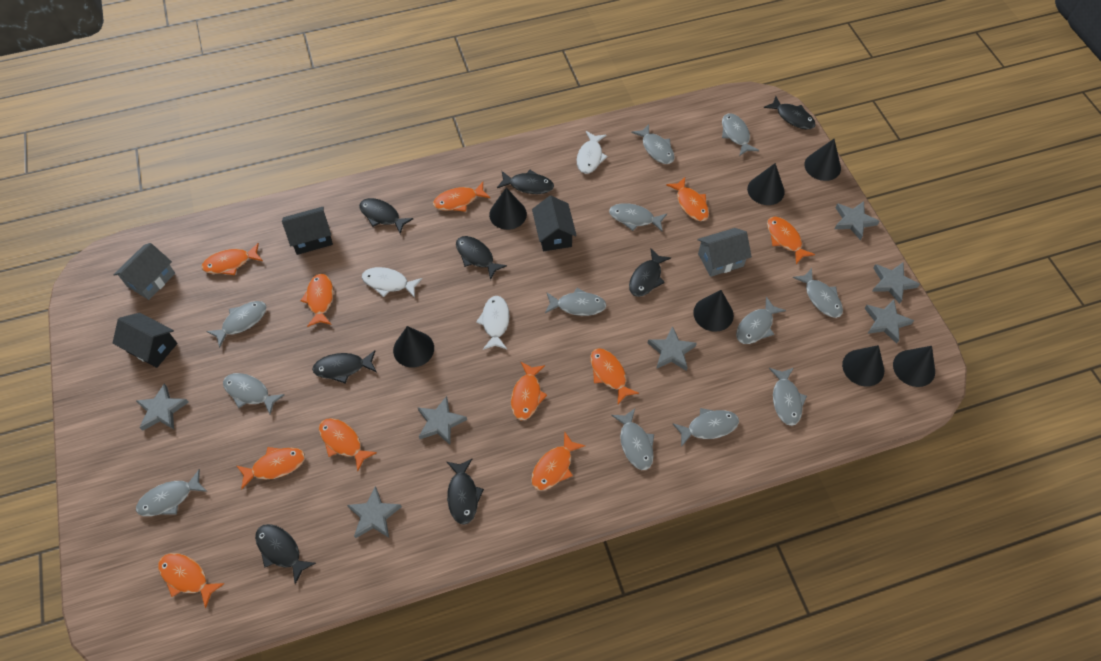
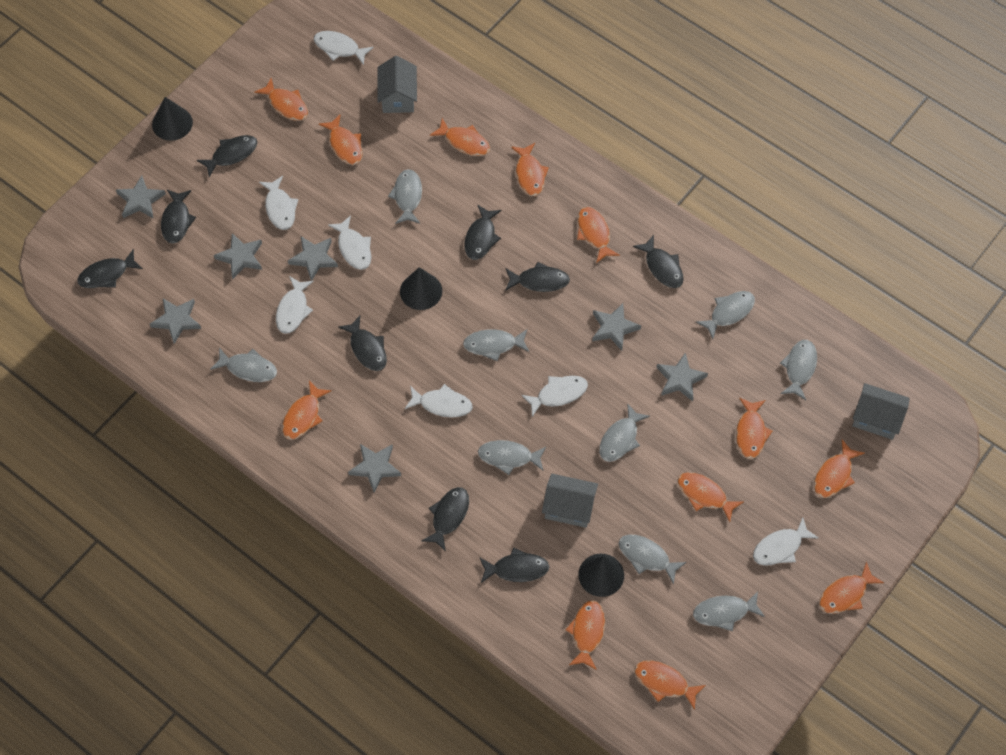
black cone: 7 -> 3
black fish: 8 -> 9
black house: 3 -> 0
grey fish: 12 -> 9
grey house: 2 -> 3
orange fish: 11 -> 12
white fish: 3 -> 7

